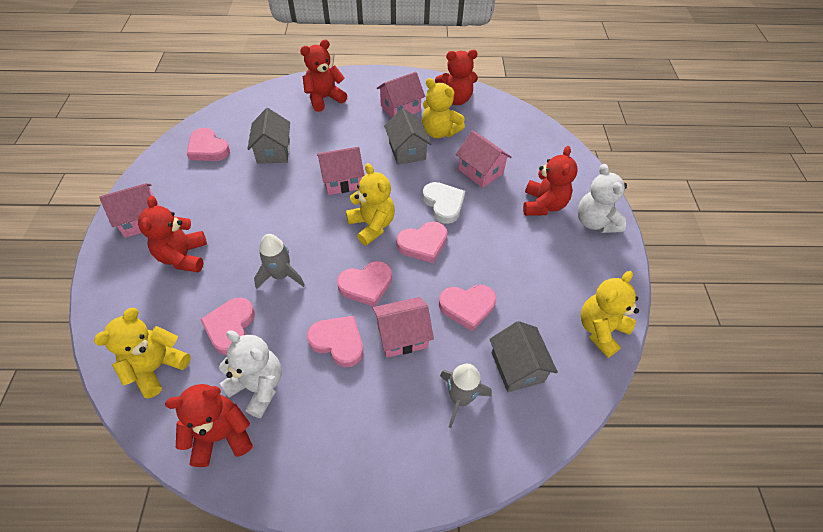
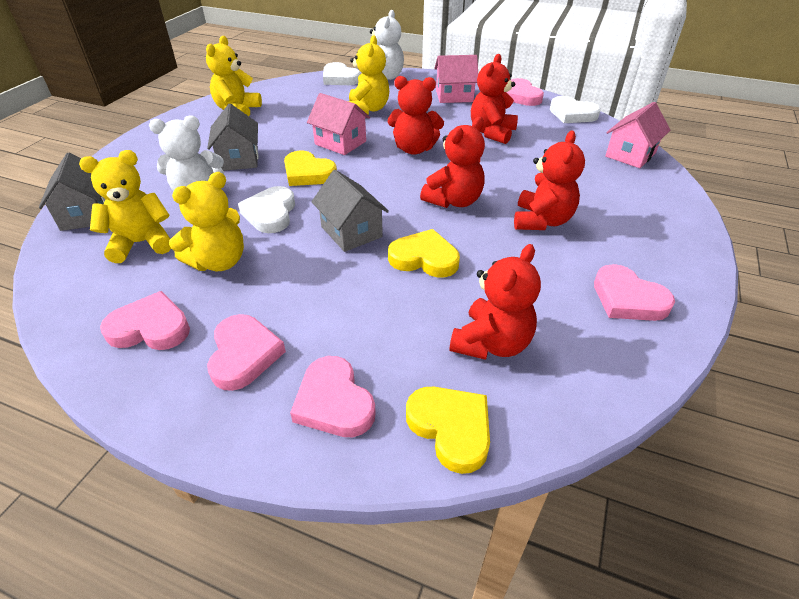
grey rocket: 2 -> 0
pink heart: 6 -> 5
pink house: 5 -> 3
white heart: 1 -> 3
yellow heart: 0 -> 3

